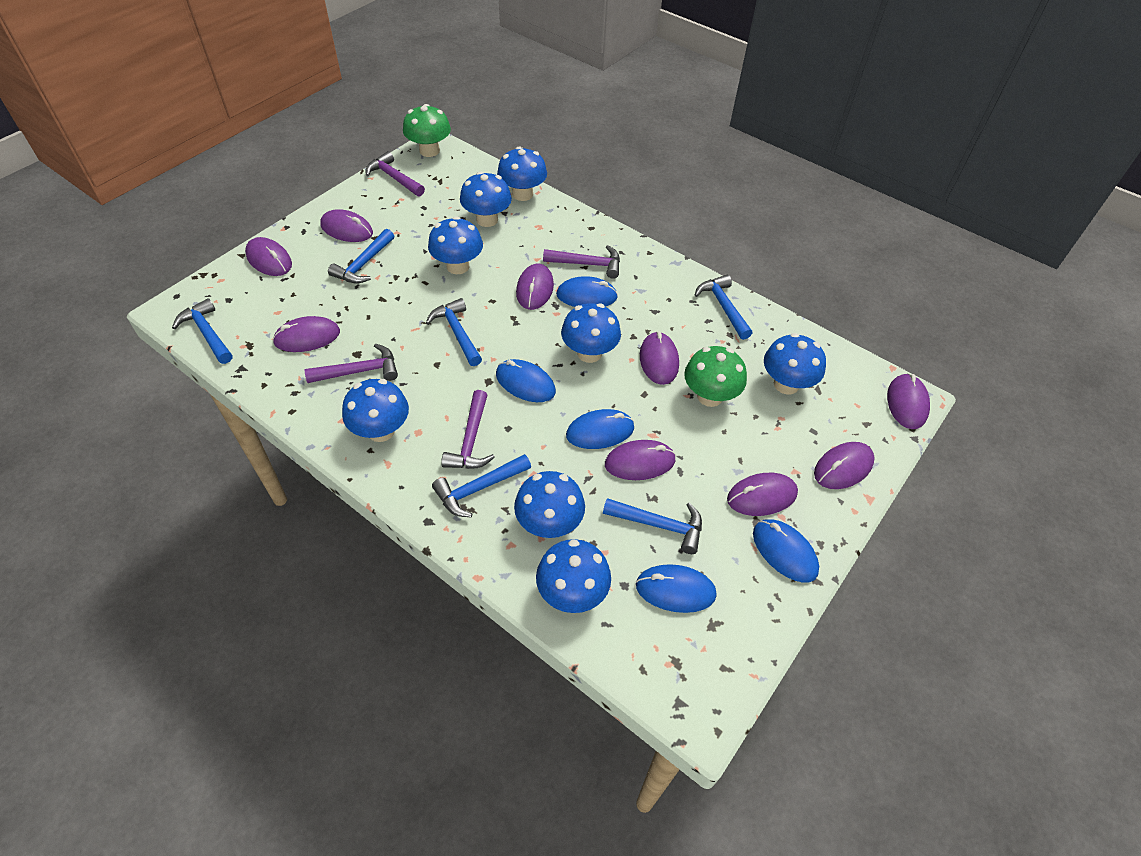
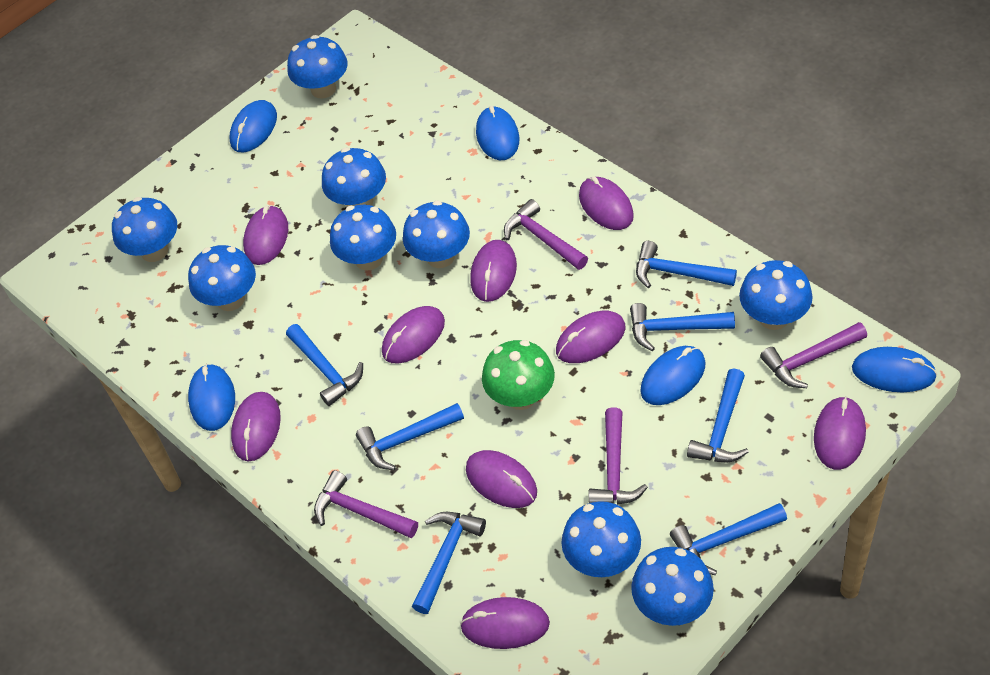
blue hammer: 6 -> 7
blue mushroom: 8 -> 9
green mushroom: 2 -> 1

